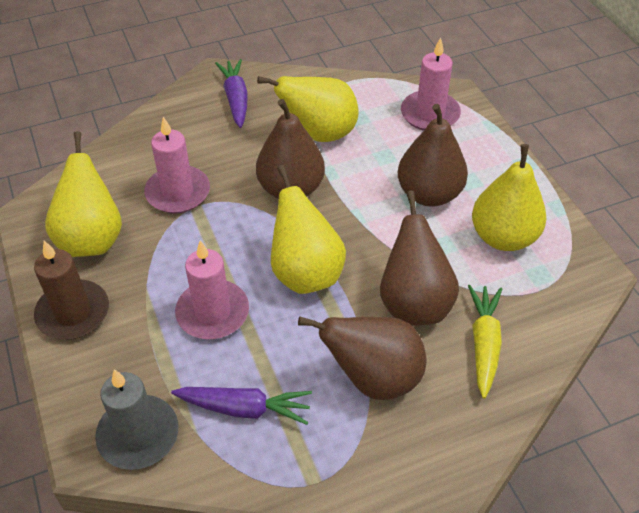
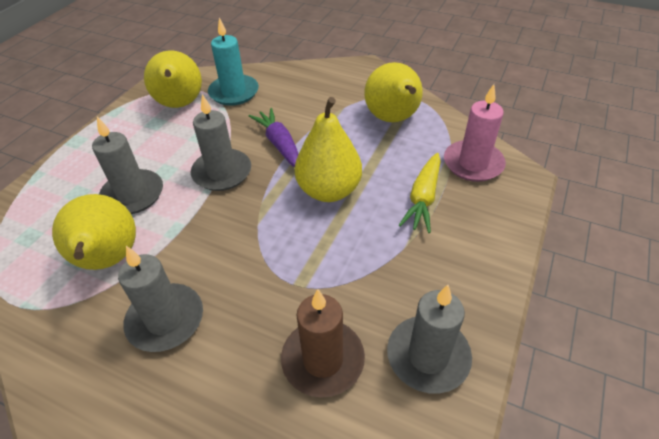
brown pear: 4 -> 0
grey candle: 1 -> 4
pink candle: 3 -> 1
purple carrot: 2 -> 1
turquoise candle: 0 -> 1

